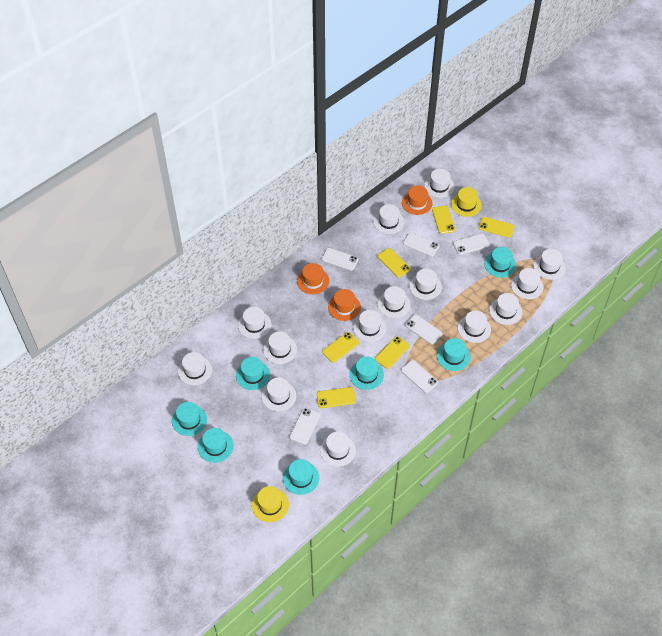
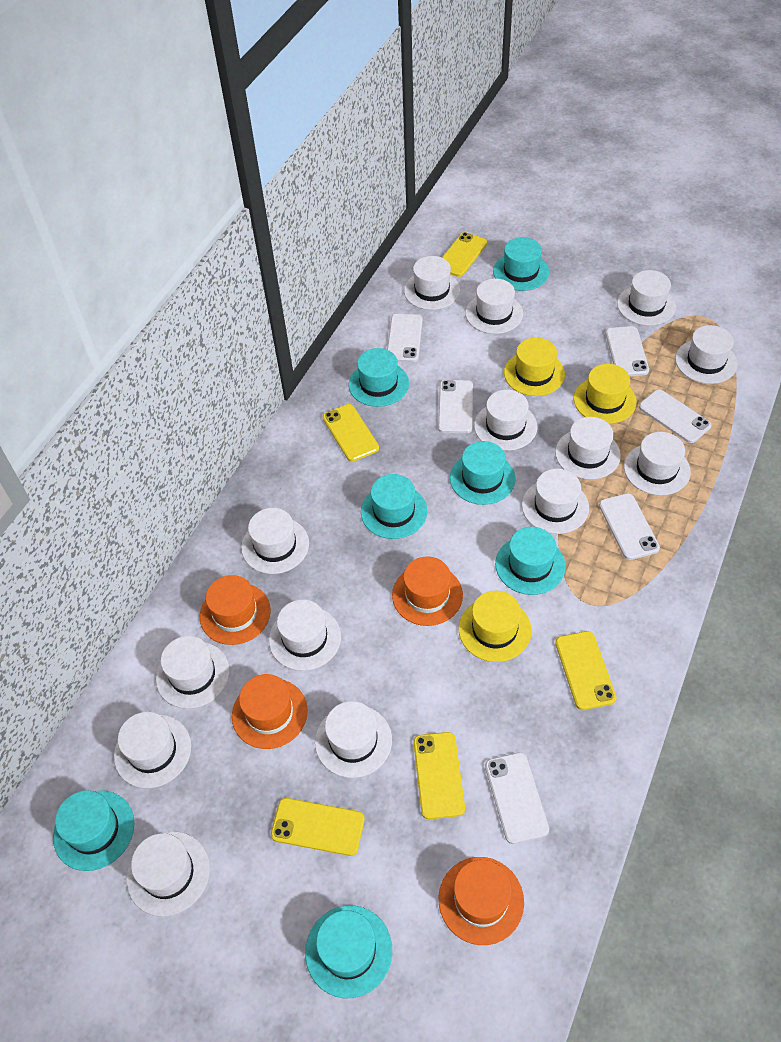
orange hat: 3 -> 4
yellow hat: 2 -> 3
yellow phone: 6 -> 5

